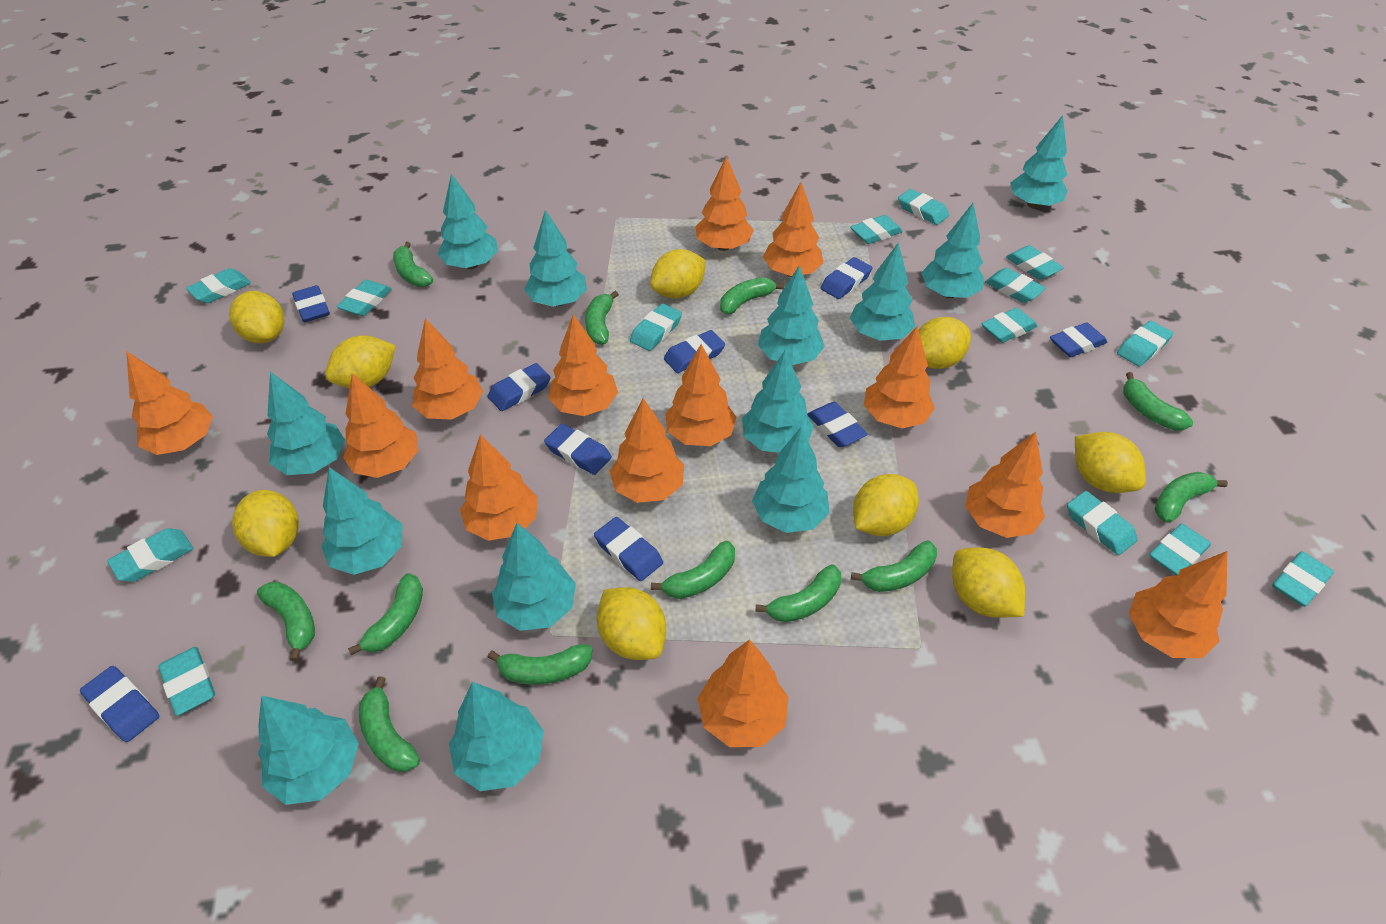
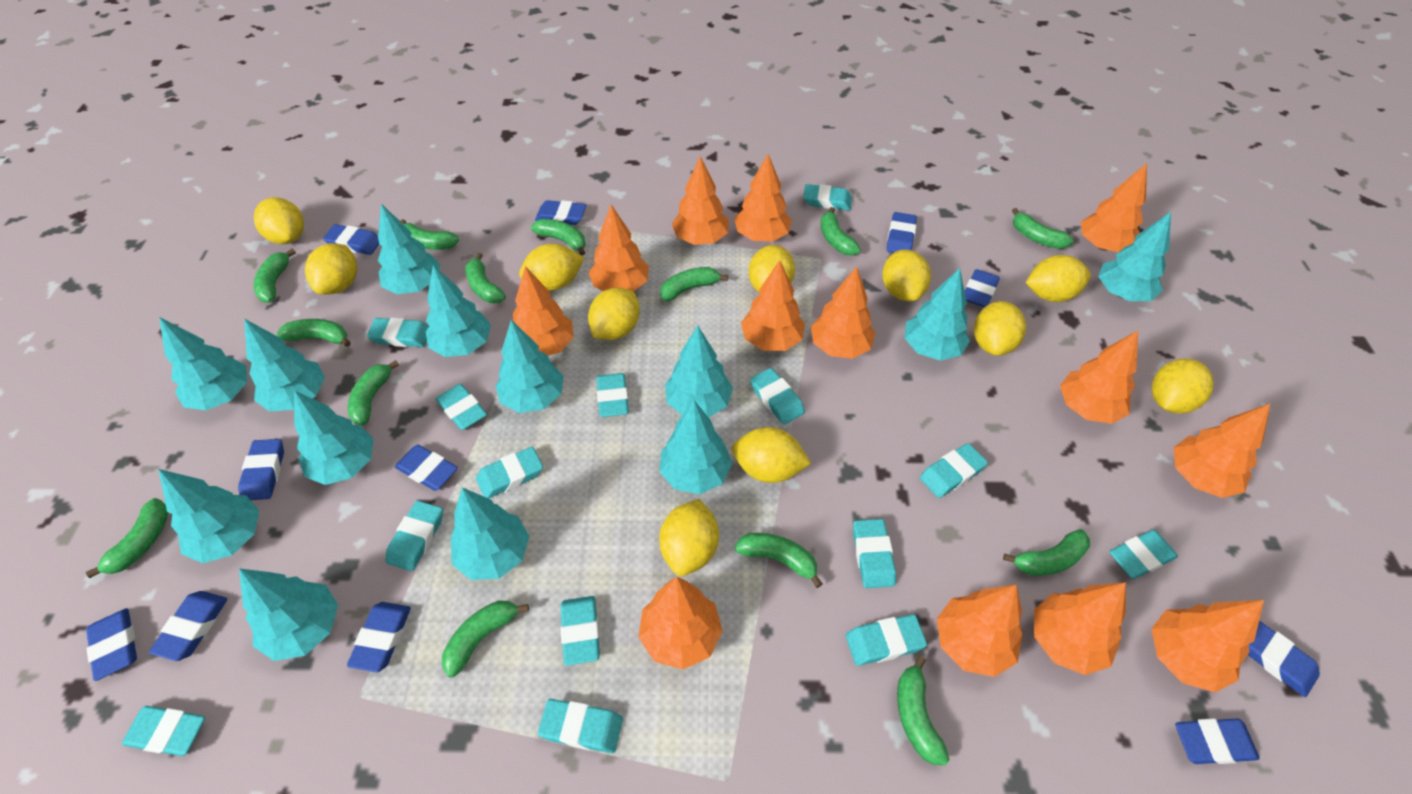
blue eraser: 9 -> 11
green banana: 12 -> 14
yellow lemon: 9 -> 11

